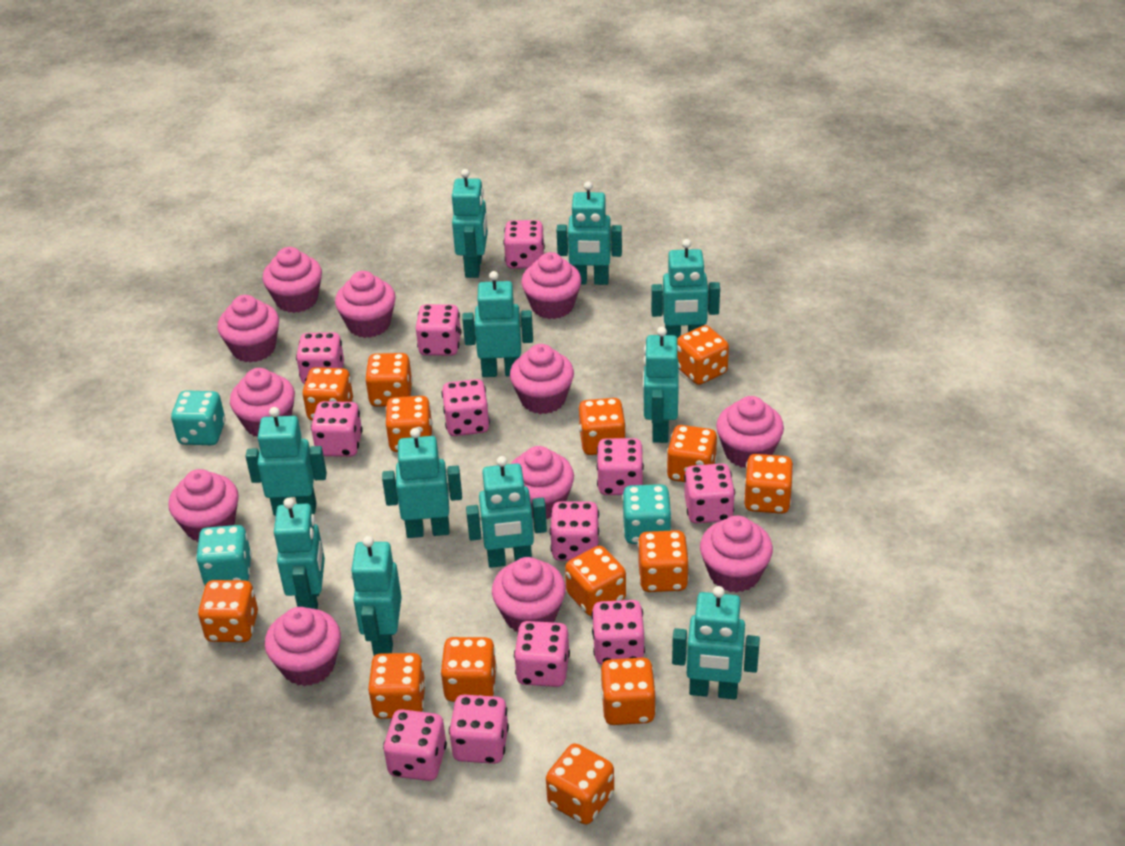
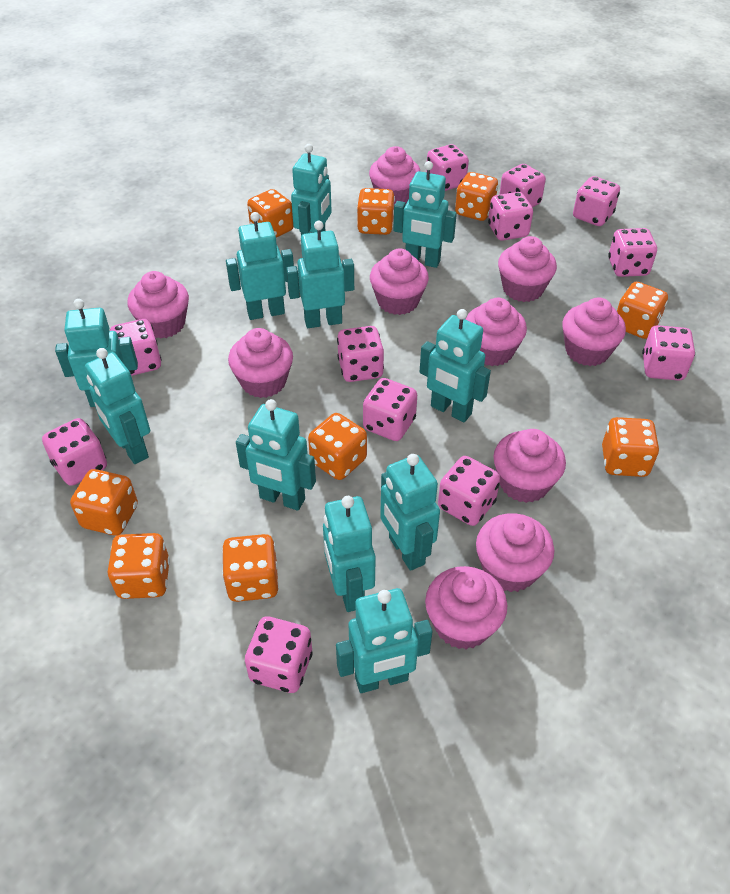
orange dice: 14 -> 9
pink cupcake: 12 -> 10
turquoise dice: 3 -> 0

